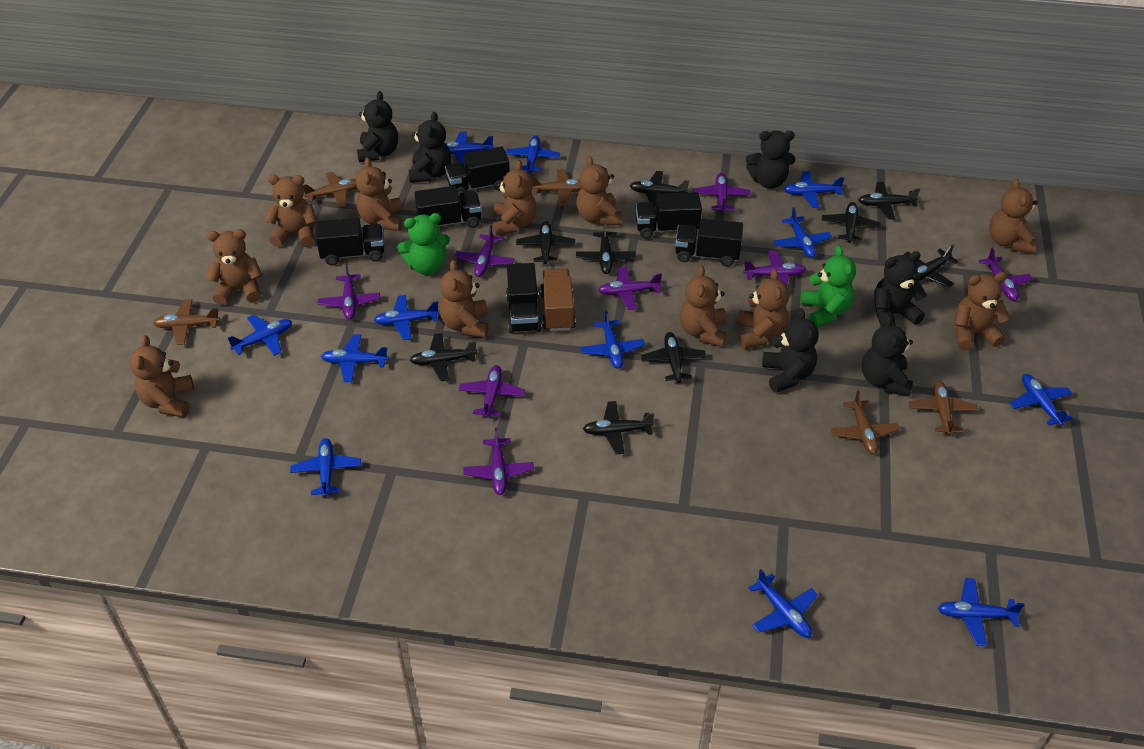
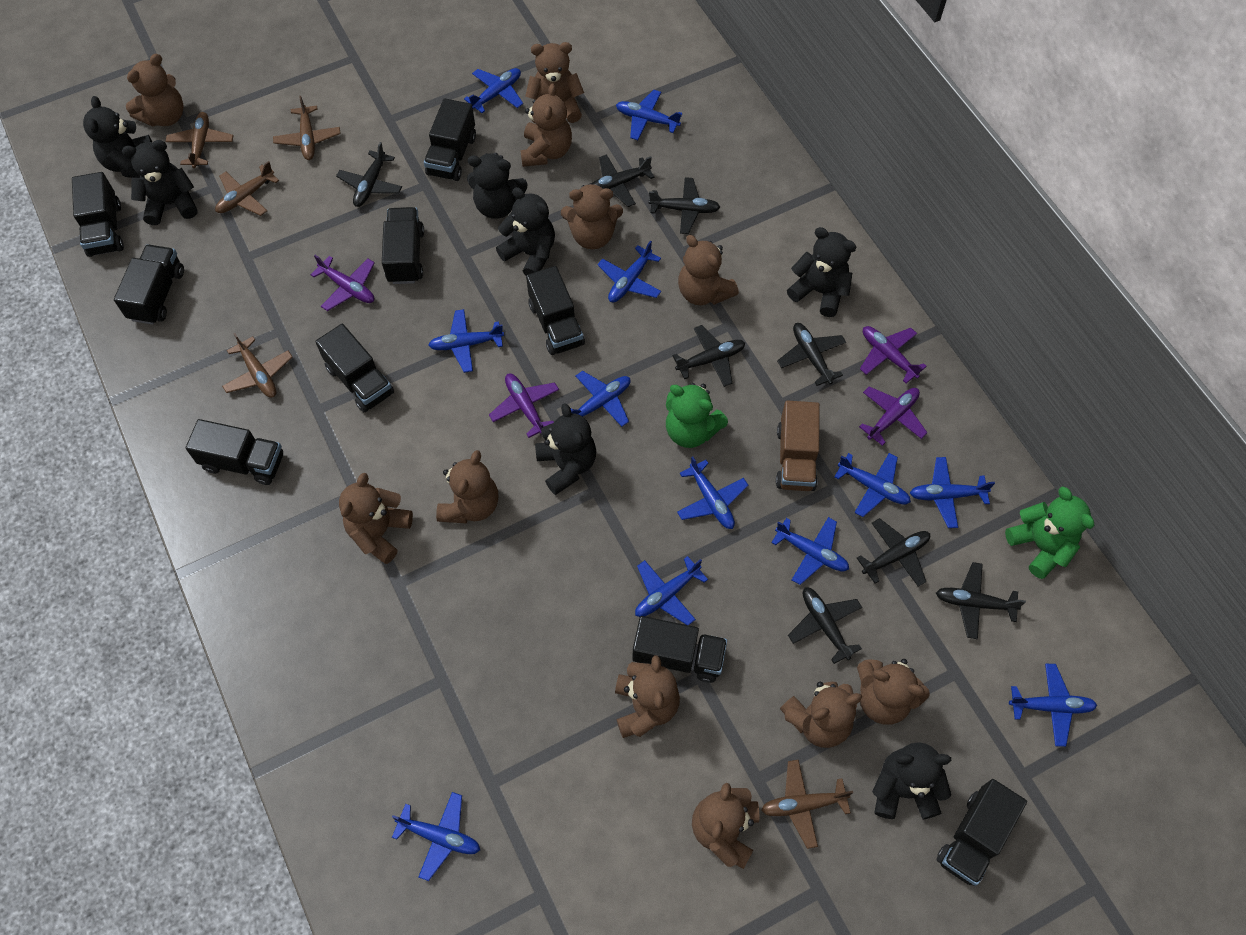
black plane: 9 -> 8
black teddy bear: 6 -> 7
black truck: 6 -> 9
purple plane: 8 -> 4

